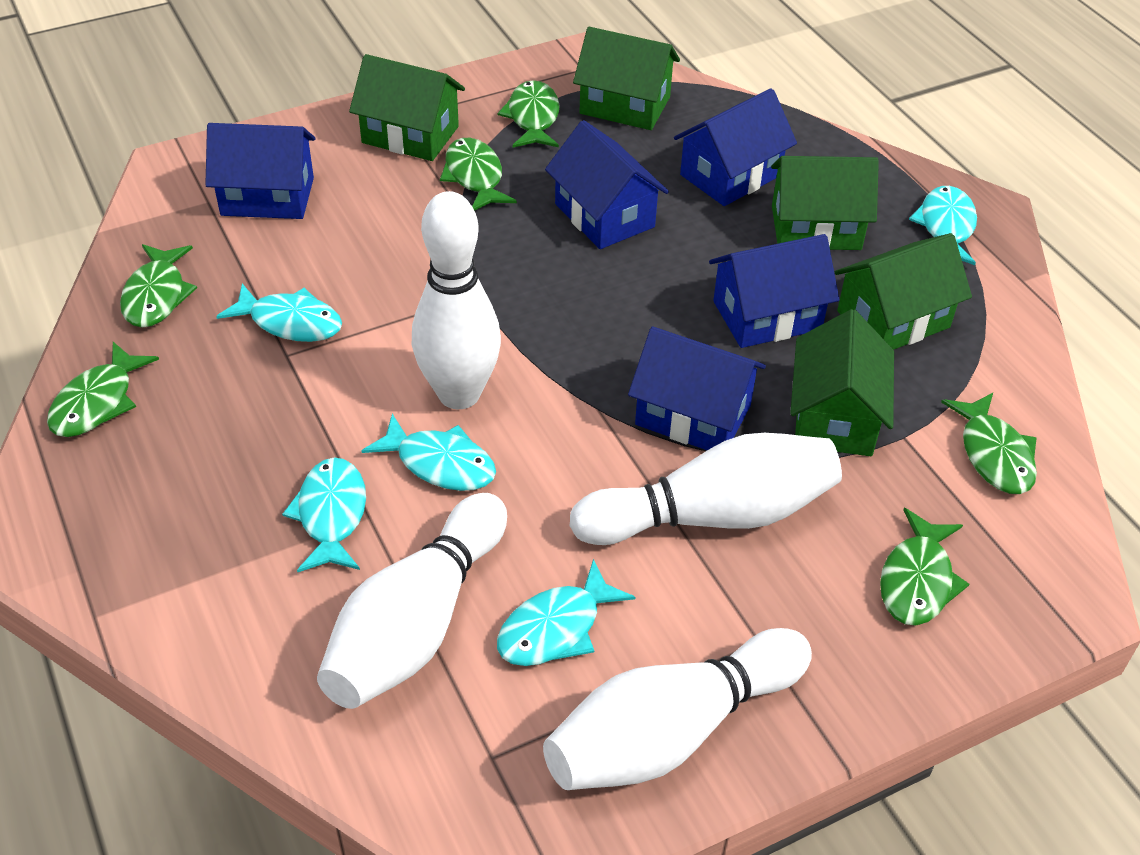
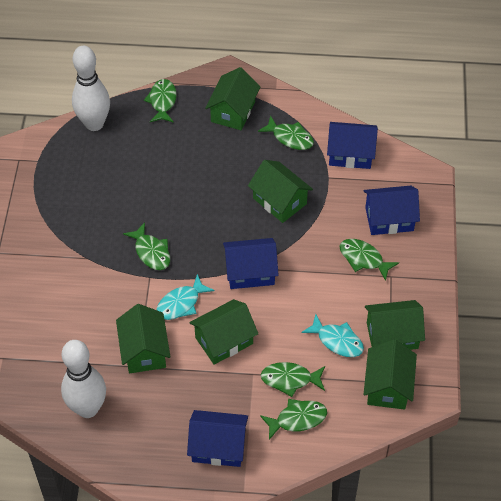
blue house: 5 -> 4
green house: 5 -> 6
turquoise fish: 5 -> 2
white bowling pin: 4 -> 2

